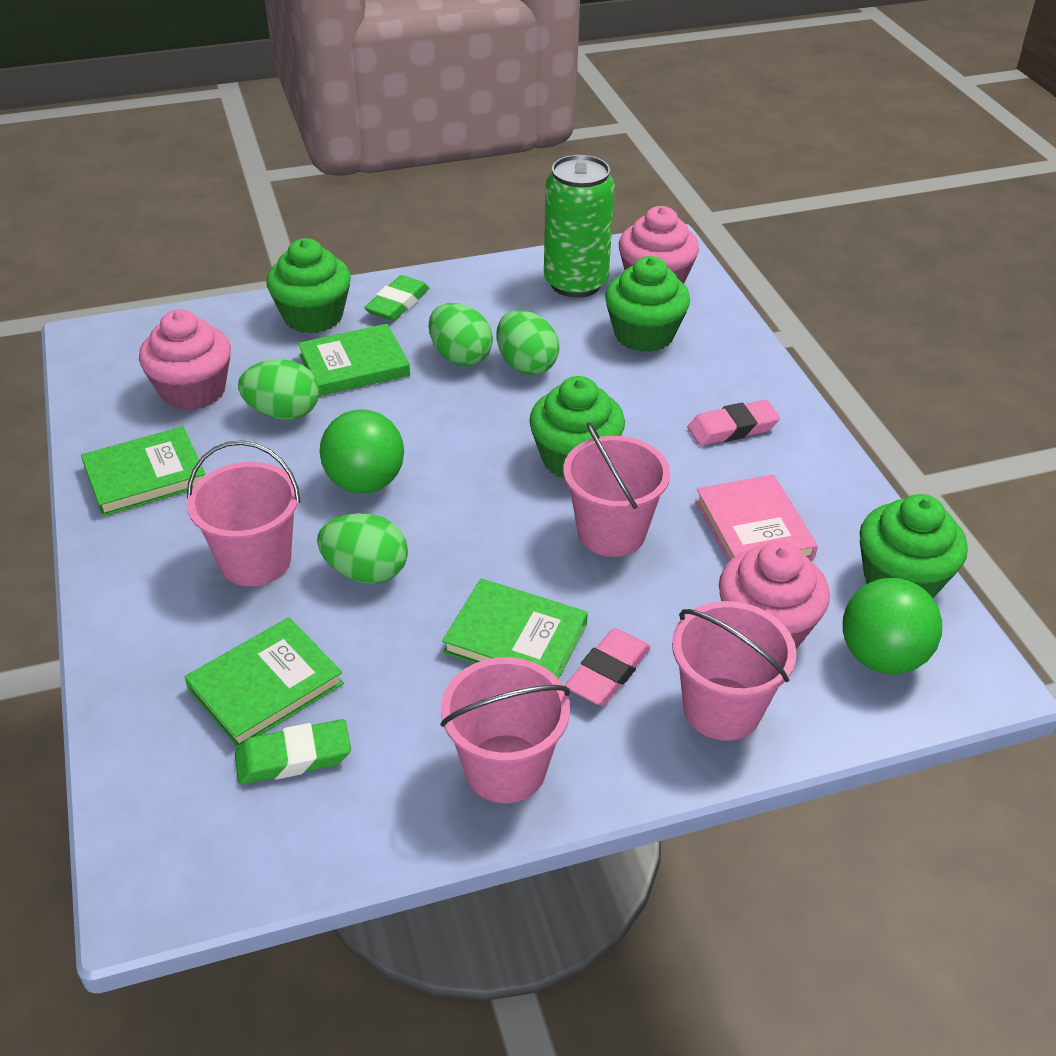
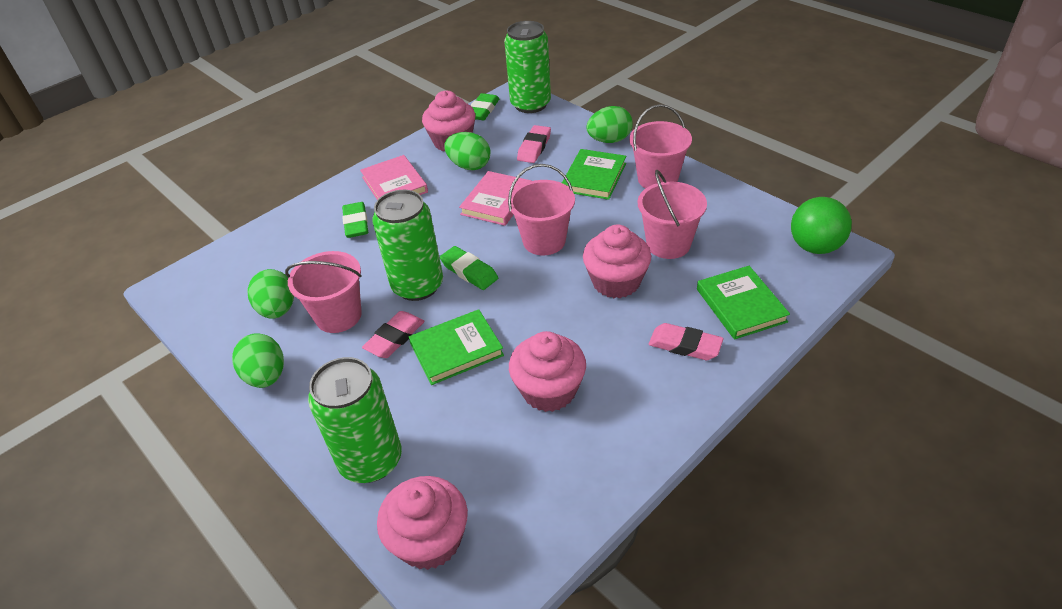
green ball: 2 -> 1
green book: 4 -> 3
green can: 1 -> 3
green cupcake: 4 -> 0
green eraser: 2 -> 3
pink book: 1 -> 2
pink cupcake: 3 -> 4
pink eraser: 2 -> 3

